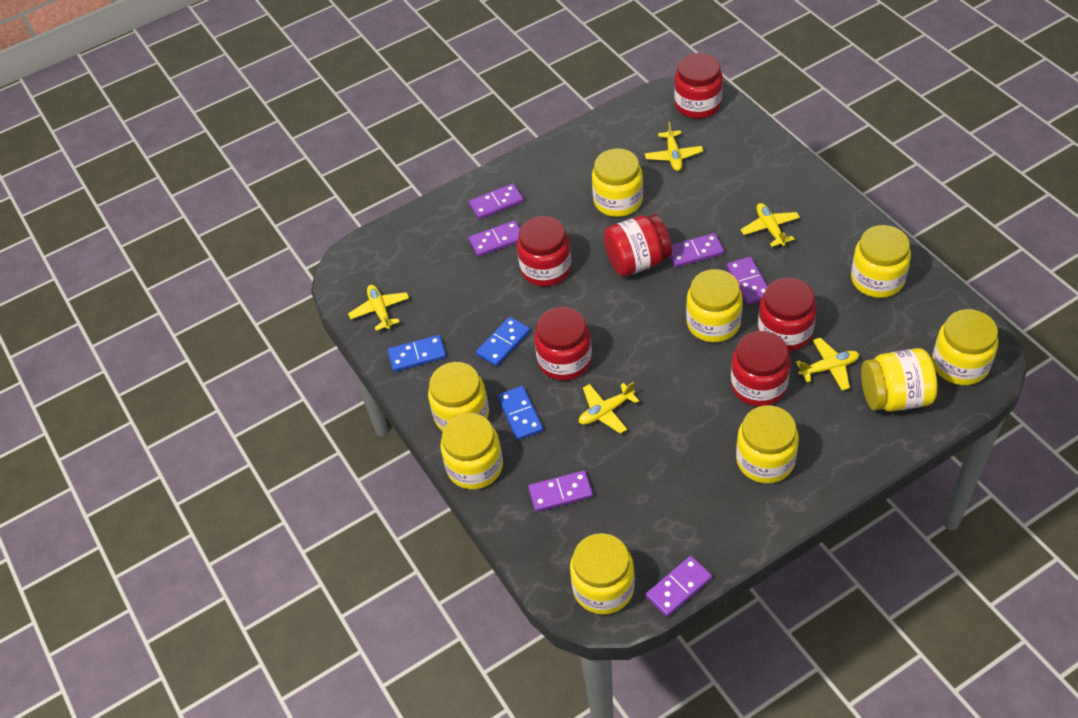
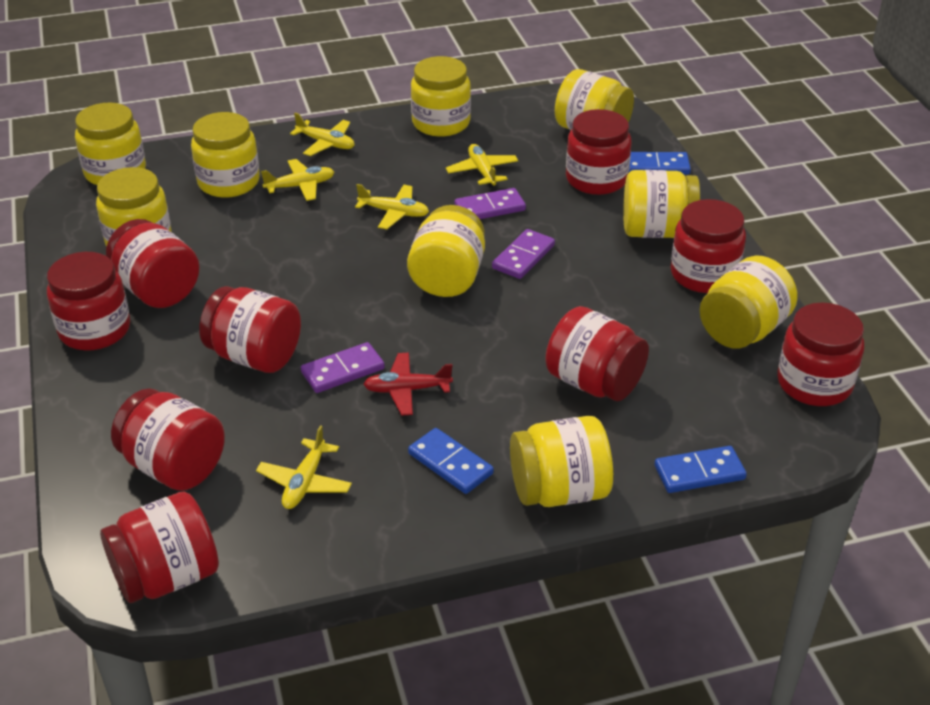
purple domino: 6 -> 3
red jar: 6 -> 9
red plane: 0 -> 1

